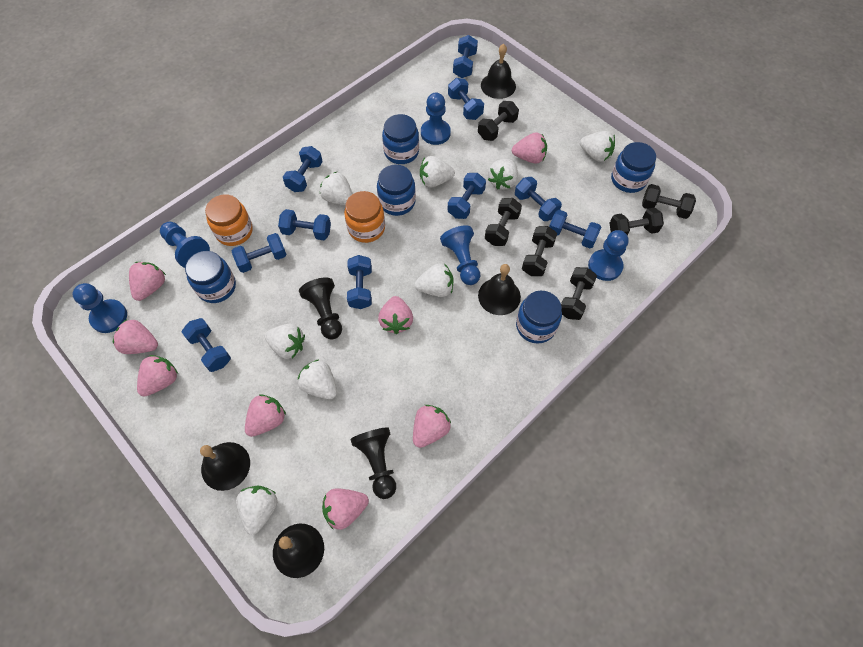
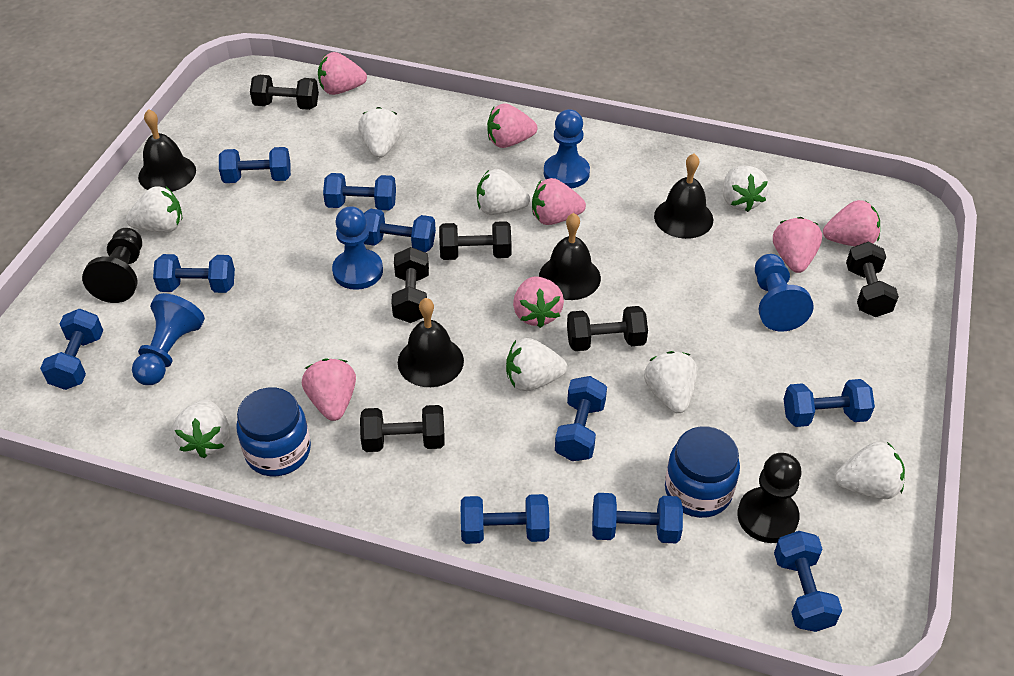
blue jar: 5 -> 2
blue pawn: 5 -> 4
orange jar: 2 -> 0
pink strawberry: 8 -> 7

